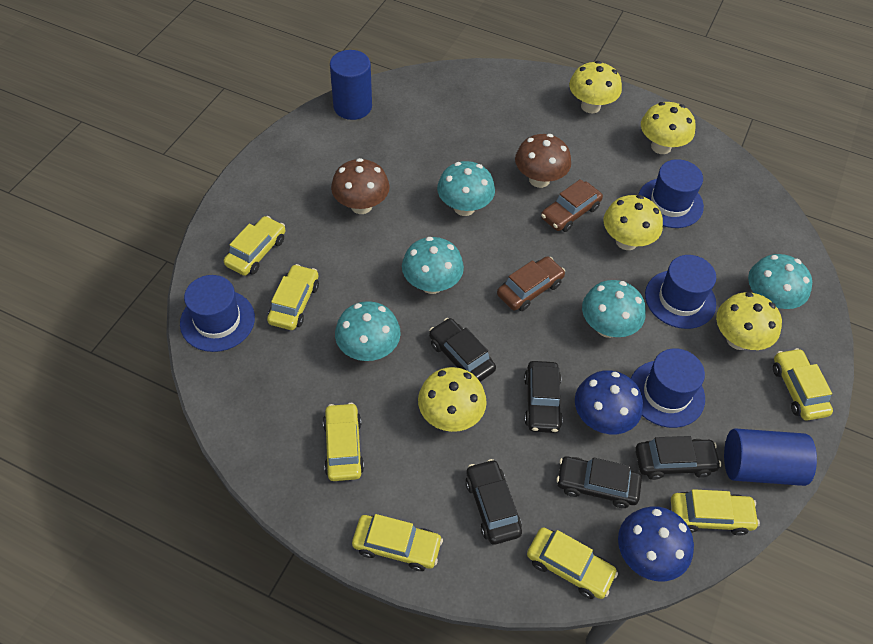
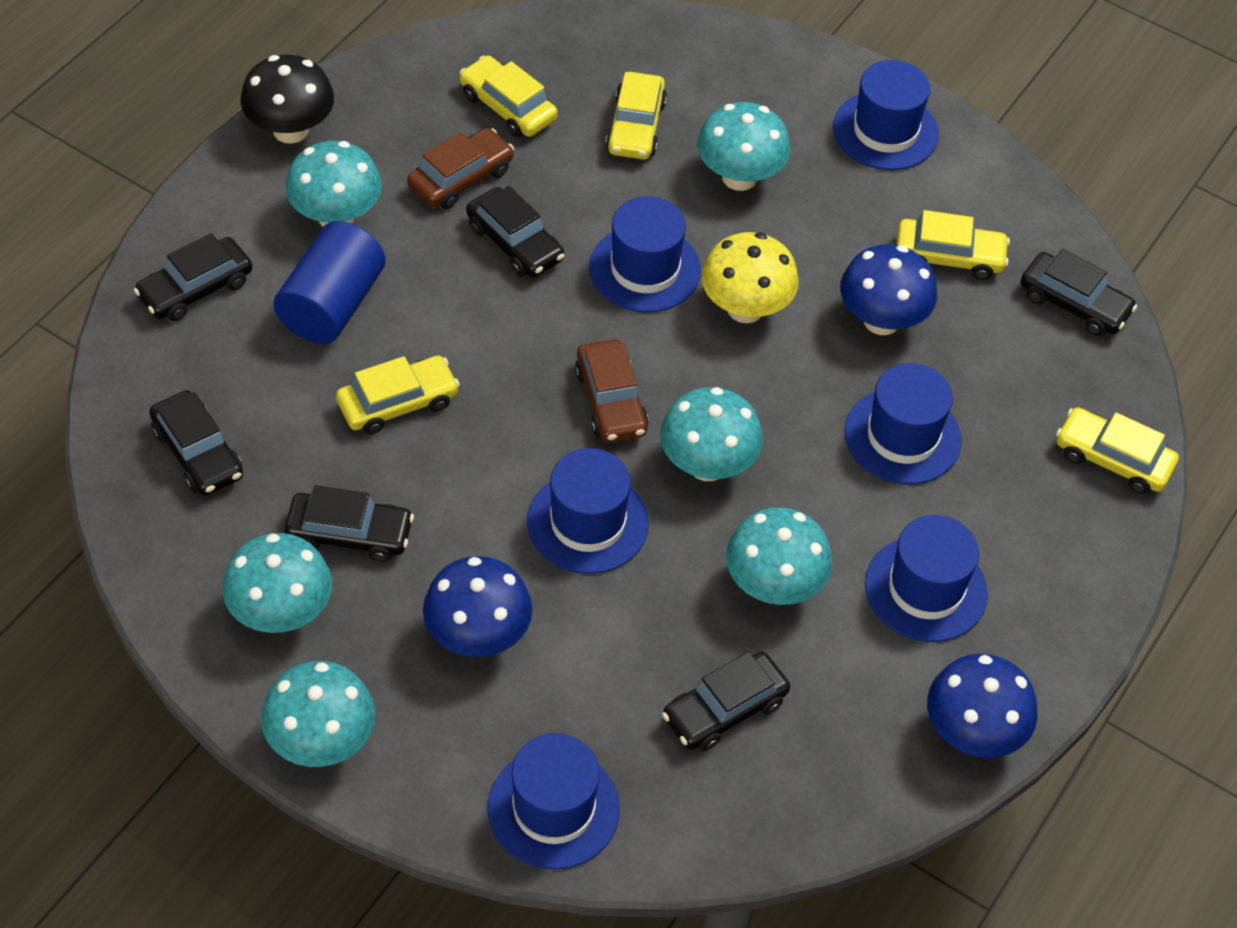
black car: 5 -> 6
black mushroom: 0 -> 1
blue cylinder: 2 -> 1
blue hat: 4 -> 6
blue mushroom: 2 -> 3
brown mushroom: 2 -> 0
turquoise mushroom: 5 -> 6
yellow car: 7 -> 5
yellow mushroom: 5 -> 1

